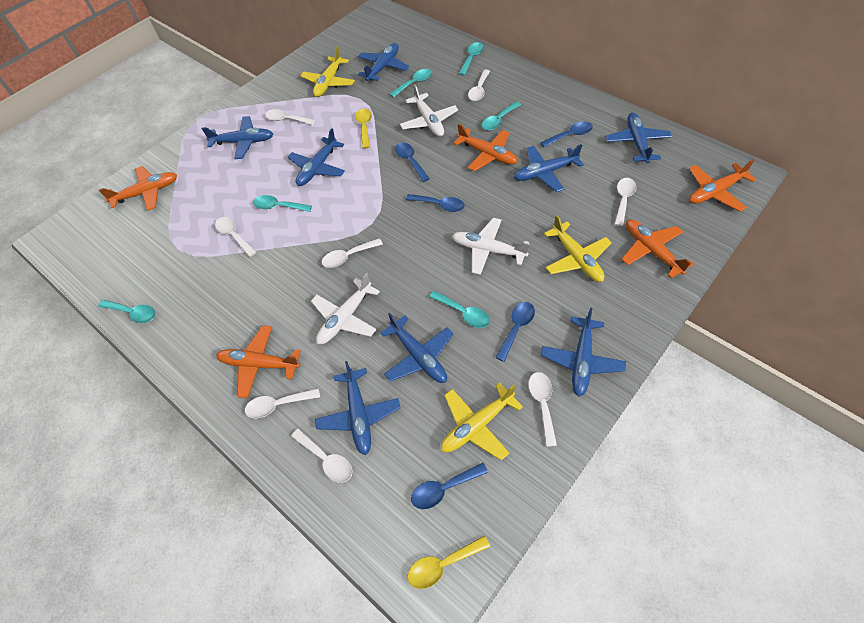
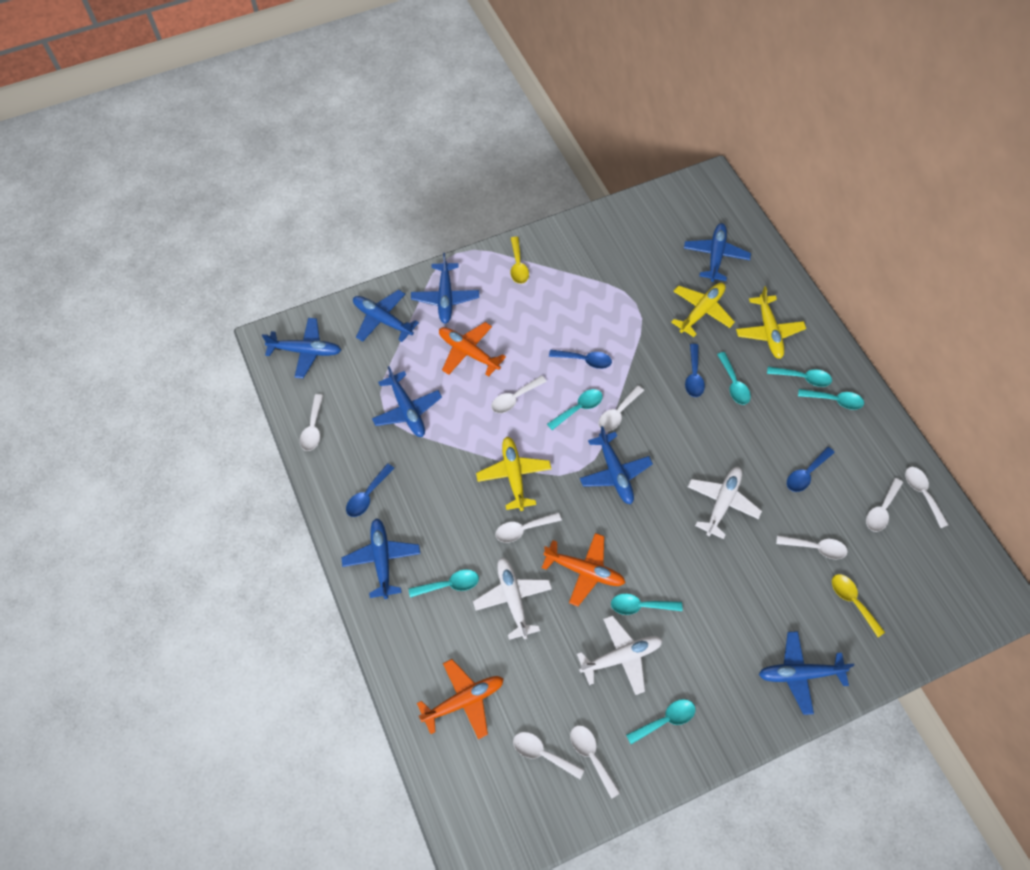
blue spoon: 5 -> 4
orange plane: 5 -> 3
turquoise spoon: 6 -> 7
white spoon: 8 -> 9

